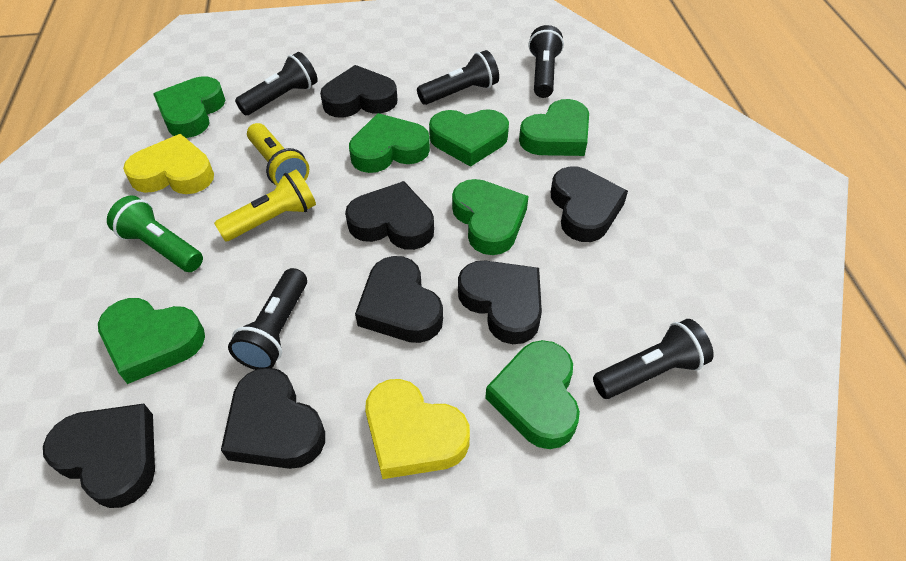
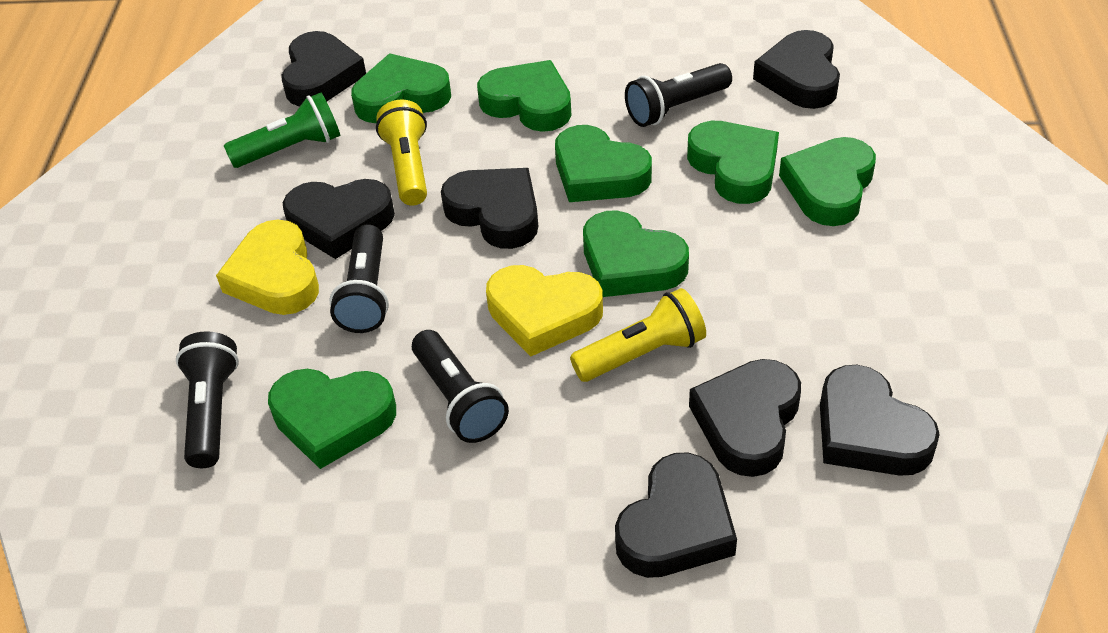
black flashlight: 5 -> 4

